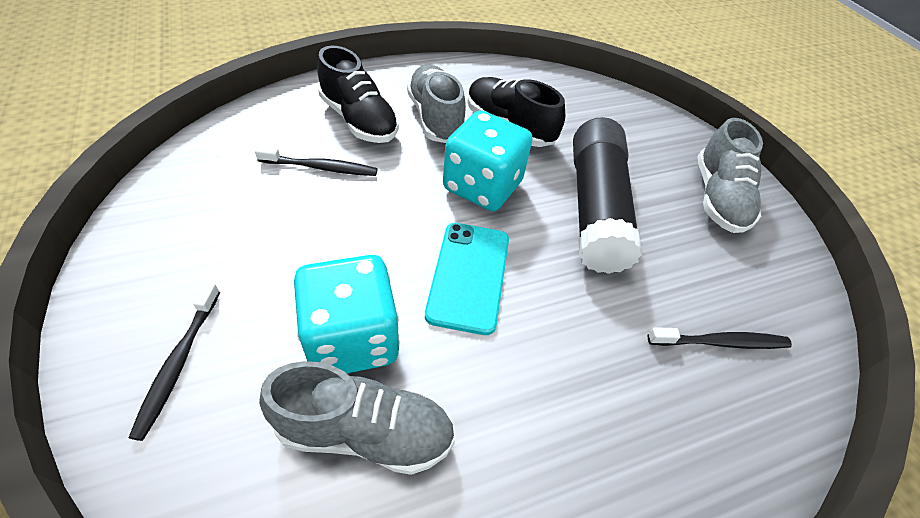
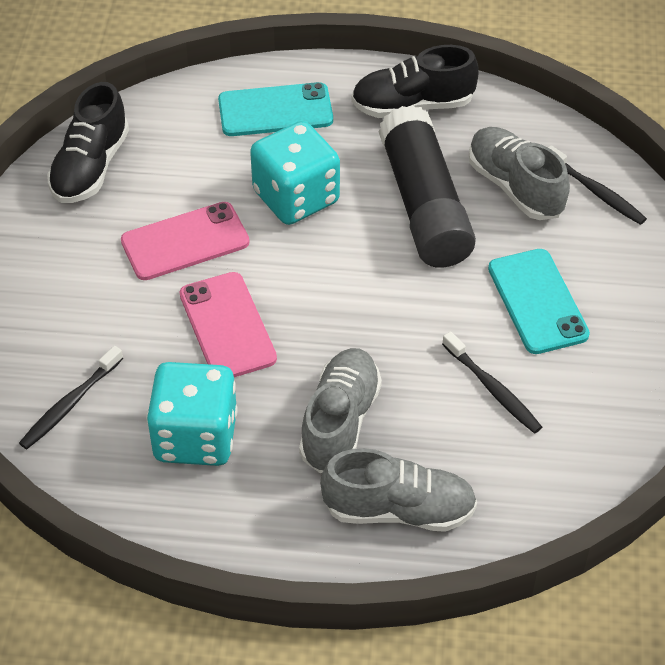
pink phone: 0 -> 2
turquoise phone: 1 -> 2

